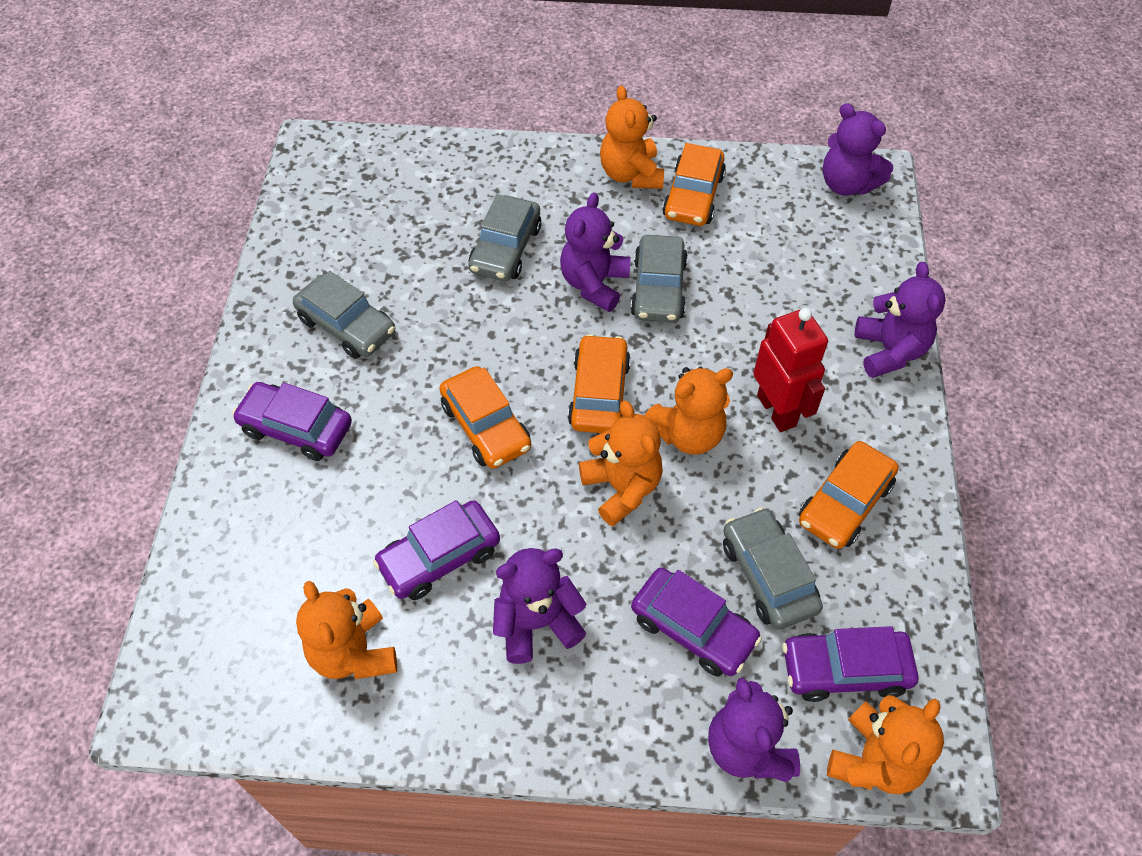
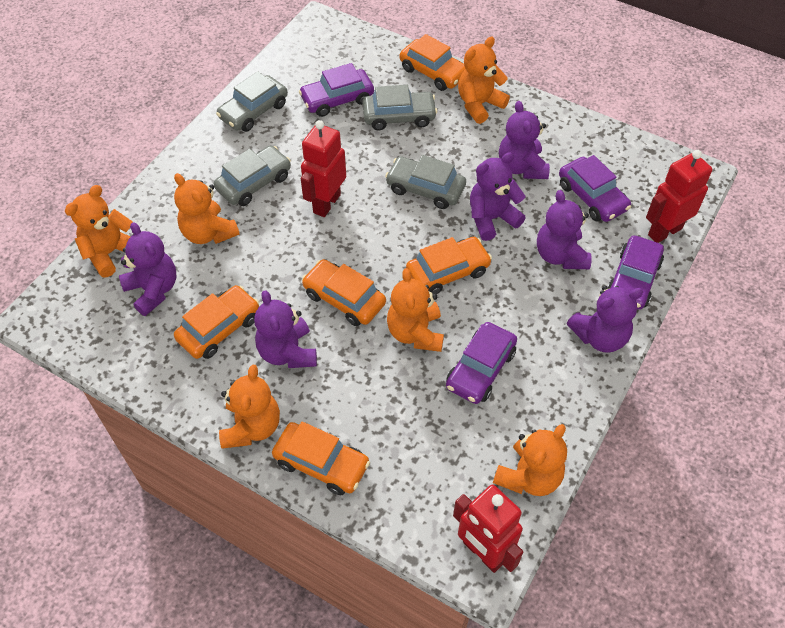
orange car: 4 -> 5
orange teddy bear: 5 -> 6
purple teddy bear: 5 -> 6
red robot: 1 -> 3

